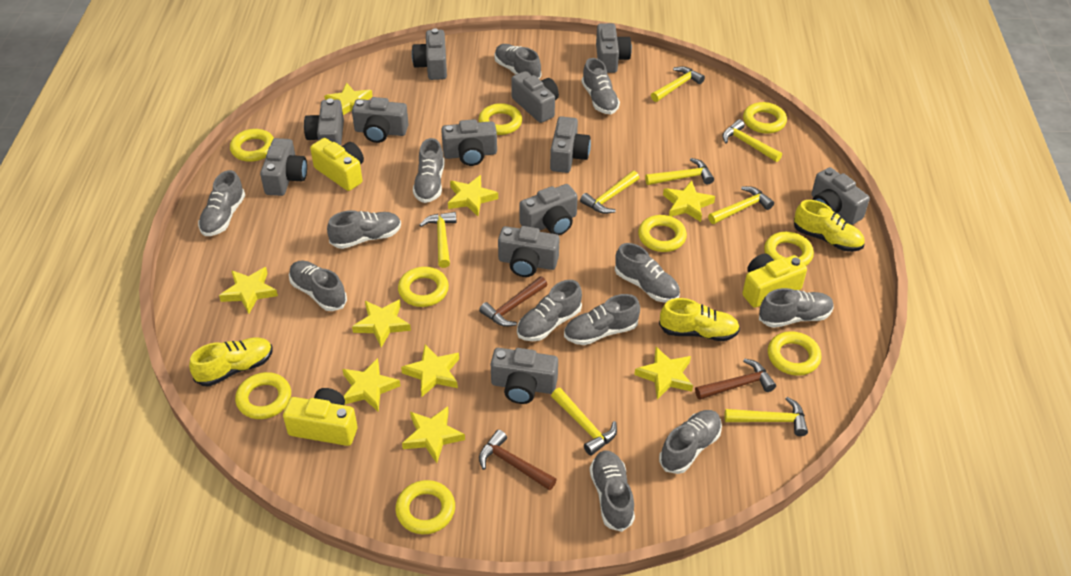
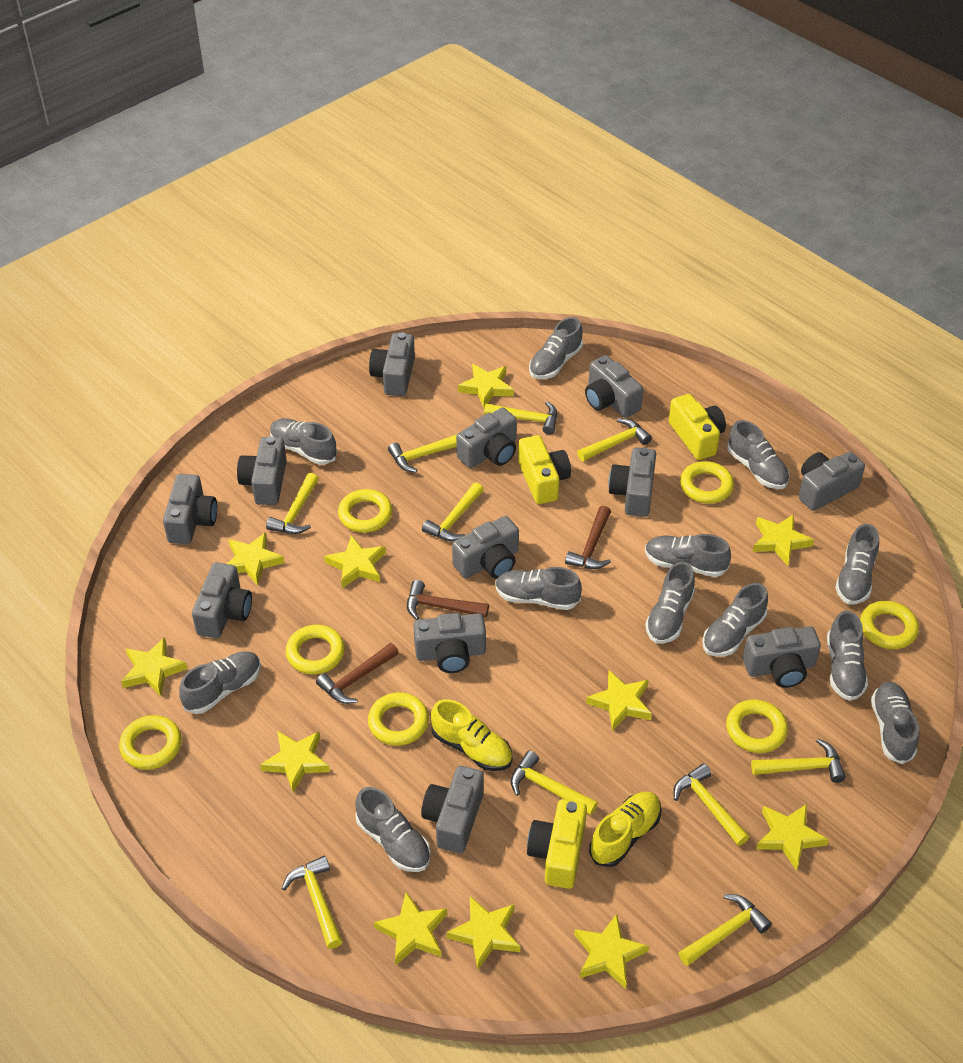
yellow hammer: 8 -> 10
yellow ring: 9 -> 7
yellow shoe: 3 -> 2
yellow star: 9 -> 11

